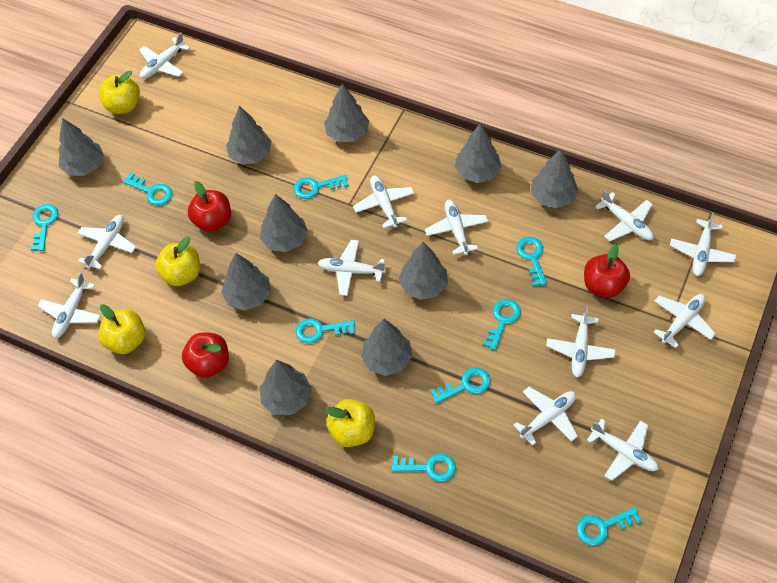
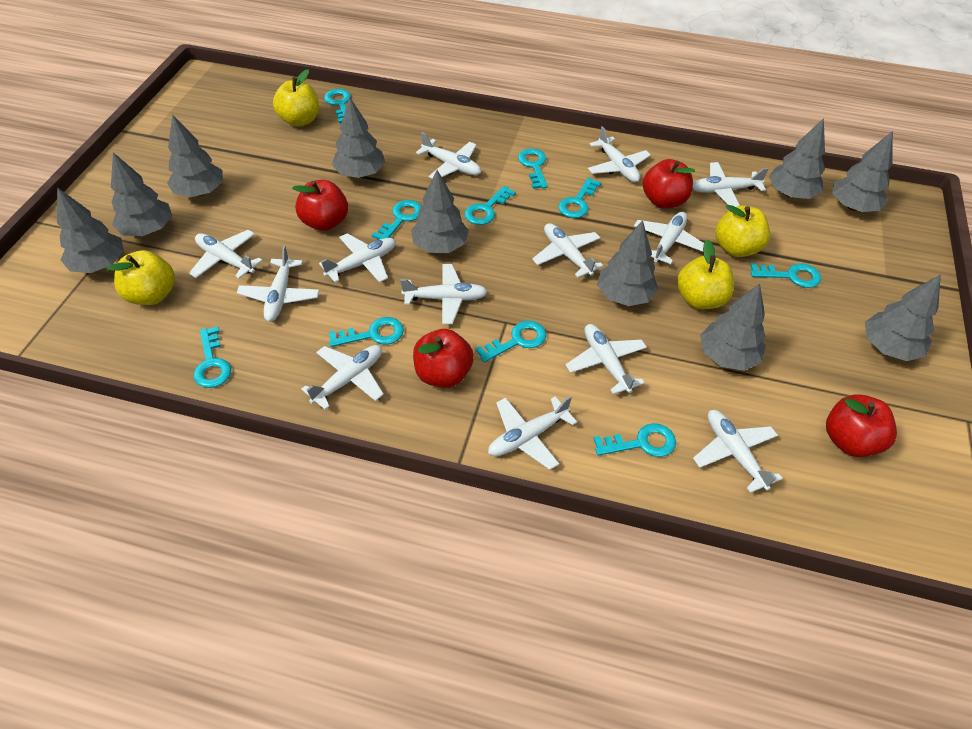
red apple: 3 -> 4
turquoise key: 9 -> 10
white plane: 12 -> 13

